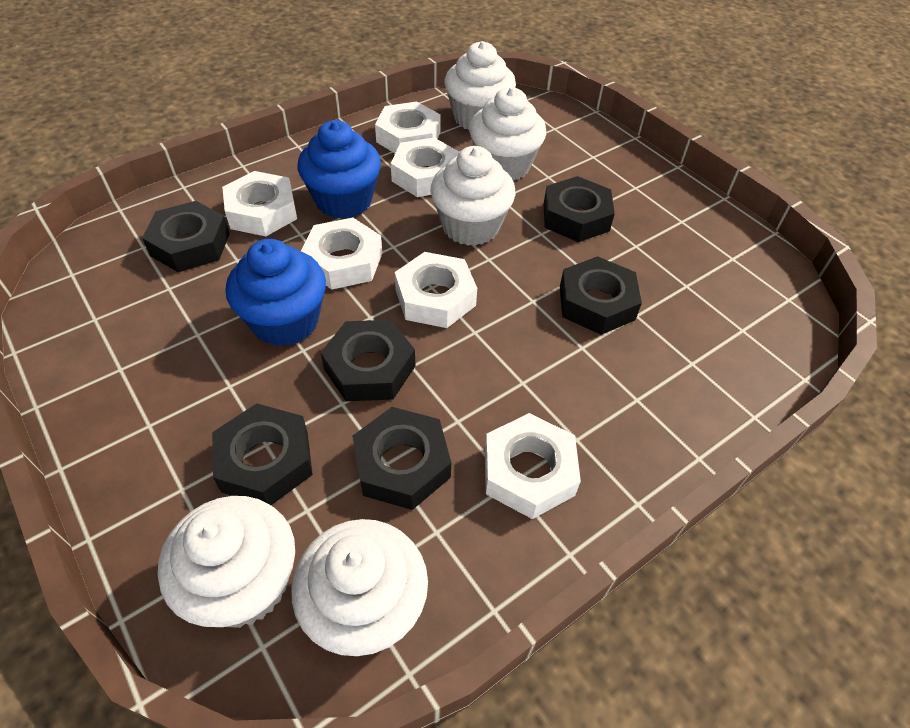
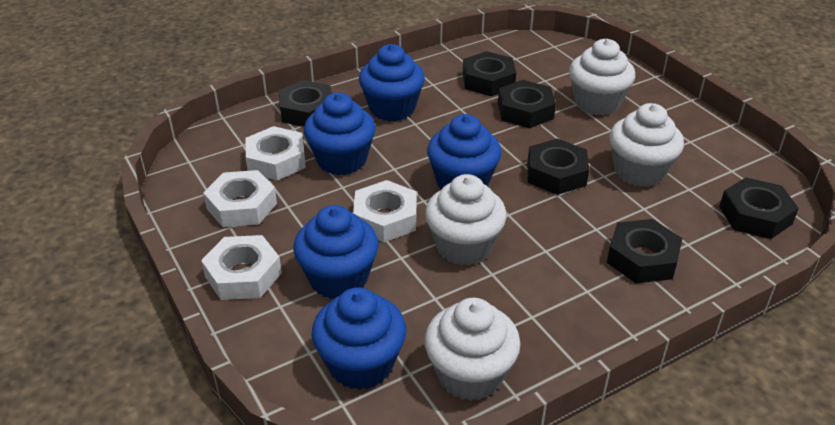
blue cupcake: 2 -> 5
white cupcake: 5 -> 4
white nut: 6 -> 4

